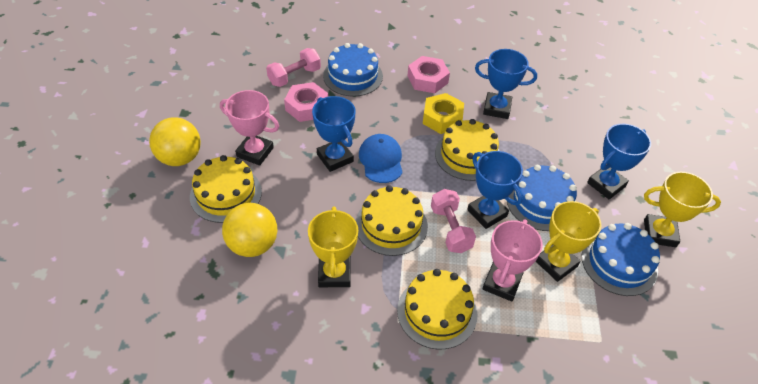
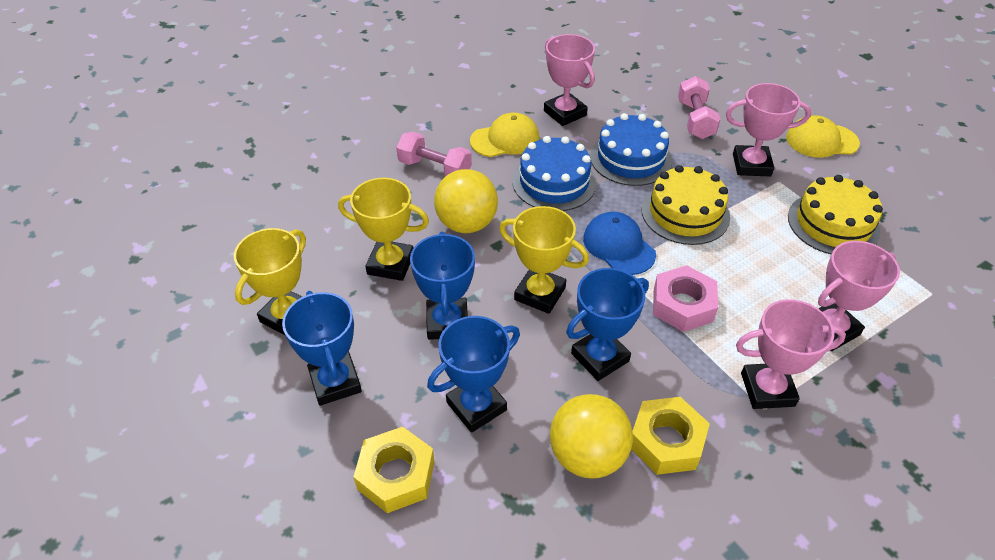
blue cake: 3 -> 2
pink nut: 2 -> 1
pink trophy: 2 -> 4
yellow cake: 4 -> 2
yellow cap: 0 -> 2
yellow nut: 1 -> 2

